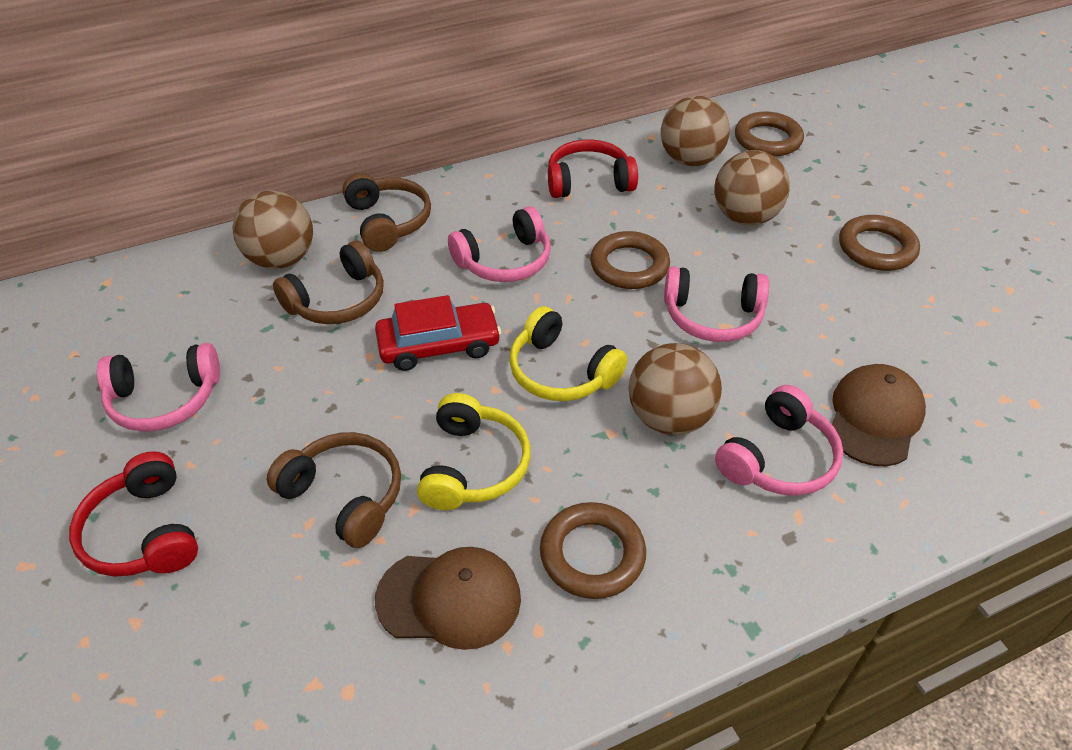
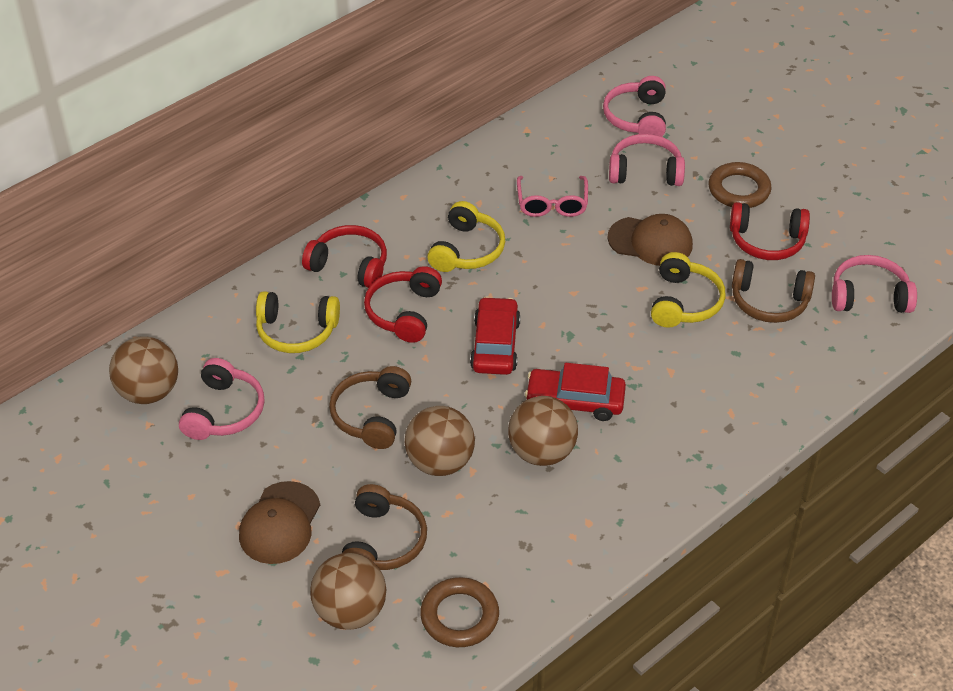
brown ring: 4 -> 2
pink glasses: 0 -> 1
red car: 1 -> 2
red headphones: 2 -> 3
yellow headphones: 2 -> 3

